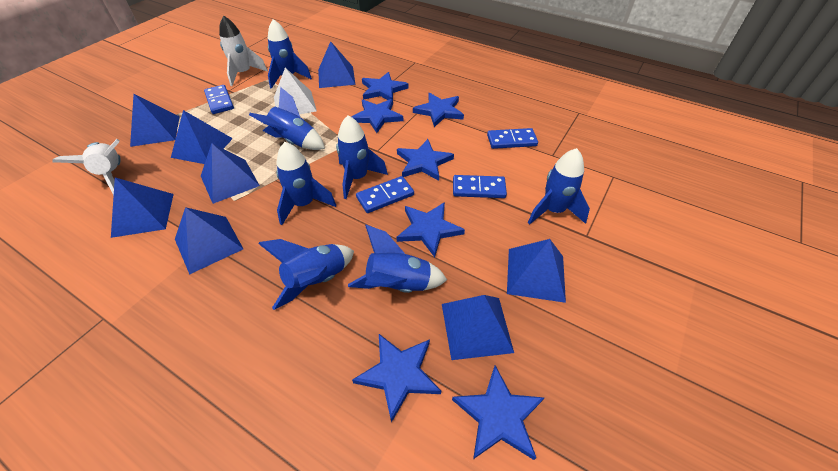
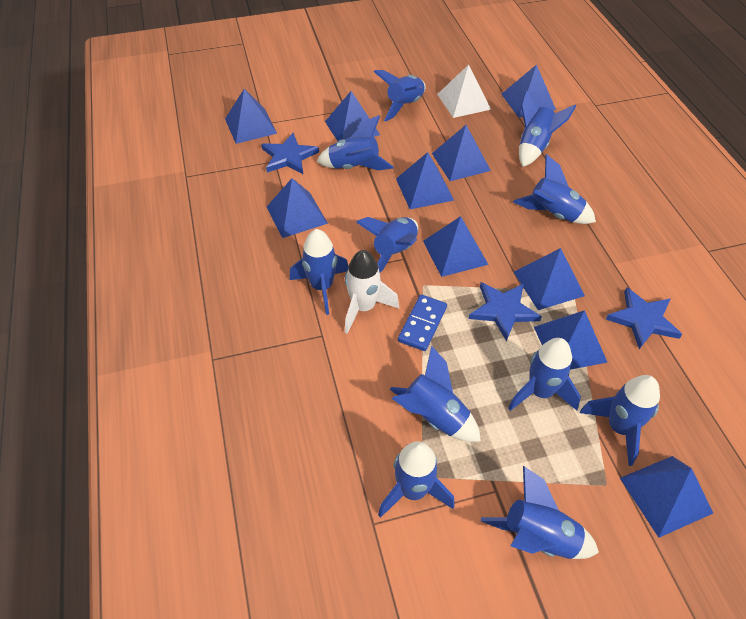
blue domino: 4 -> 1
blue pyramid: 8 -> 10
blue rocket: 7 -> 11
blue star: 7 -> 3
white rocket: 2 -> 1

